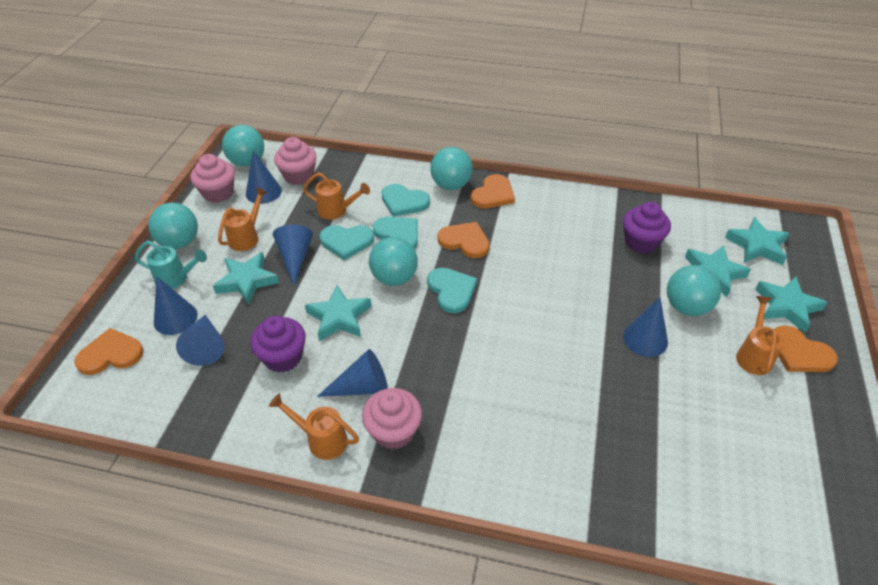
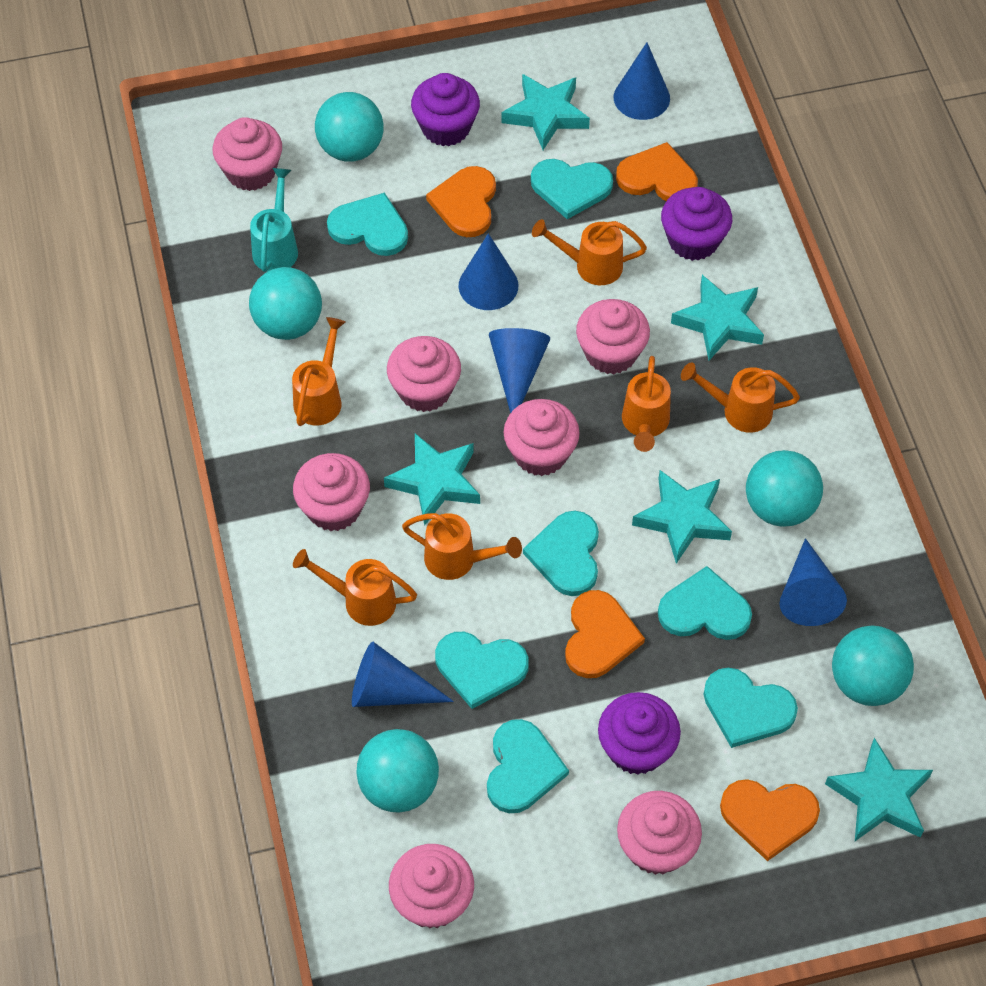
blue cone: 6 -> 5
orange watering can: 4 -> 6
pink cupcake: 3 -> 7
purple cupcake: 2 -> 3
turquoise heart: 4 -> 7

